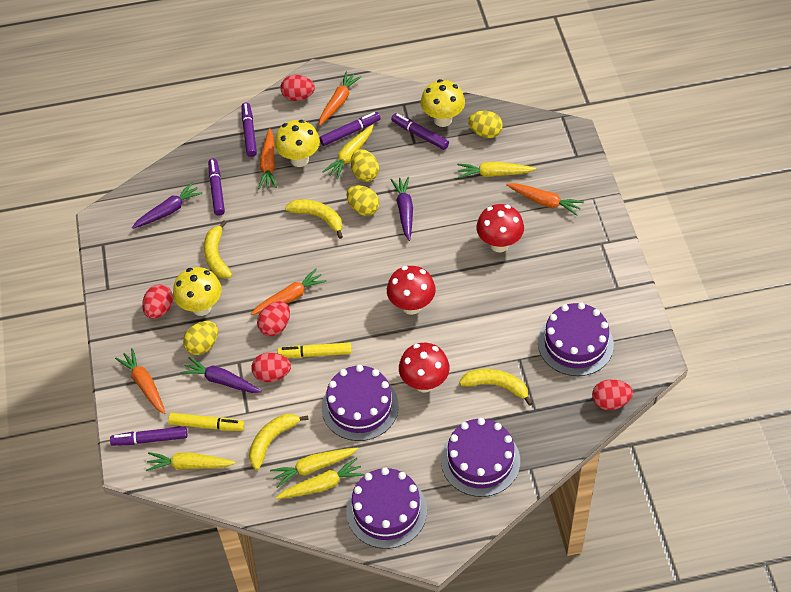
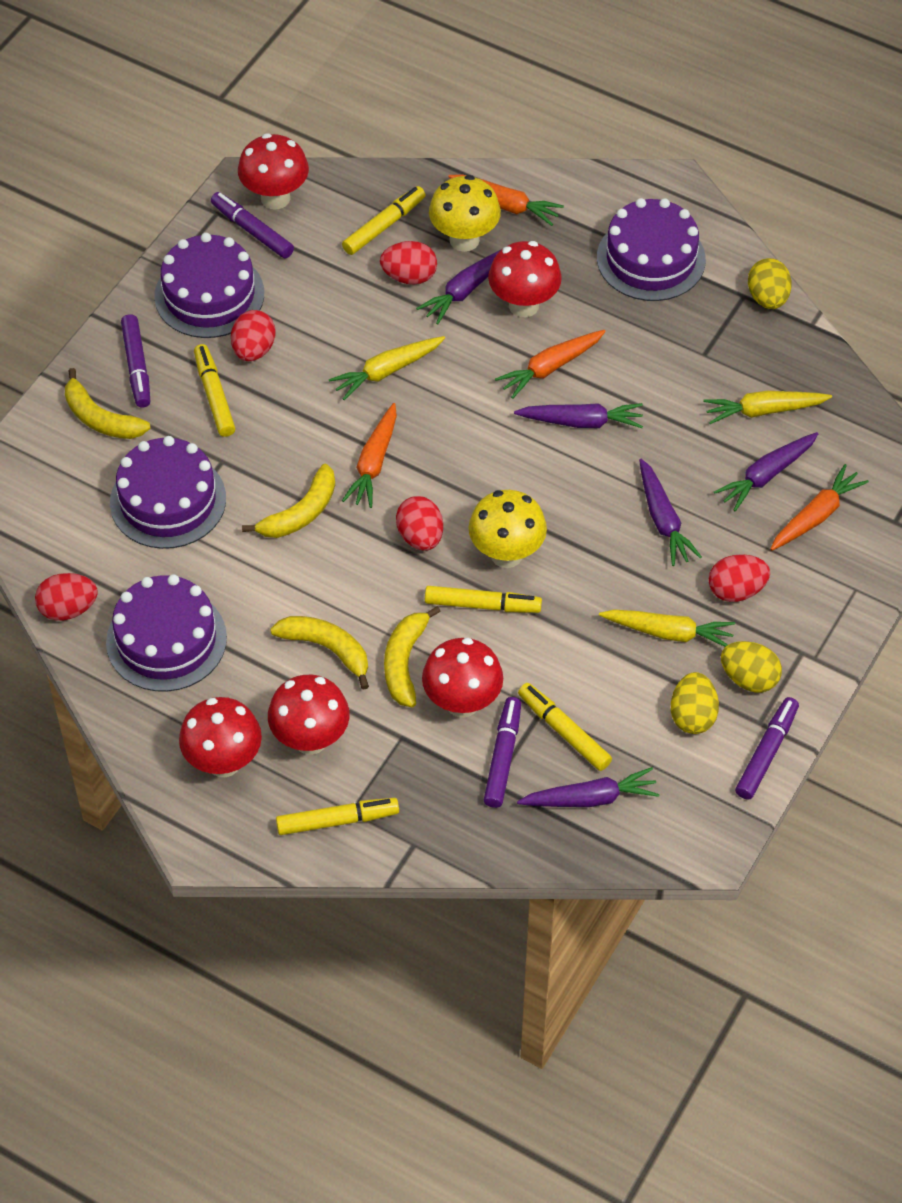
orange carrot: 5 -> 4
purple carrot: 3 -> 5
purple marker: 5 -> 4
red mushroom: 3 -> 5
yellow carrot: 5 -> 3
yellow egg: 4 -> 3
yellow marker: 2 -> 5
yellow mushroom: 3 -> 2

